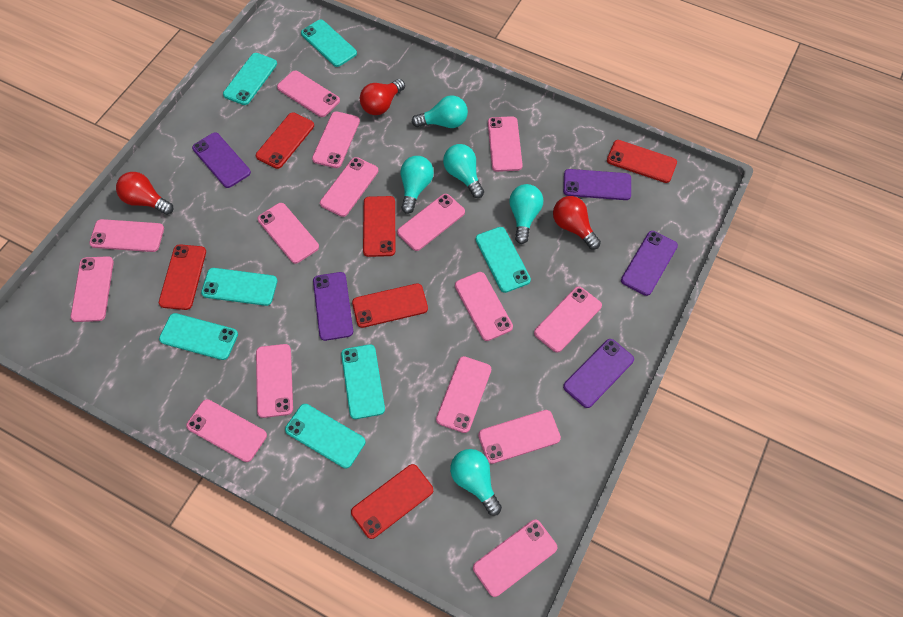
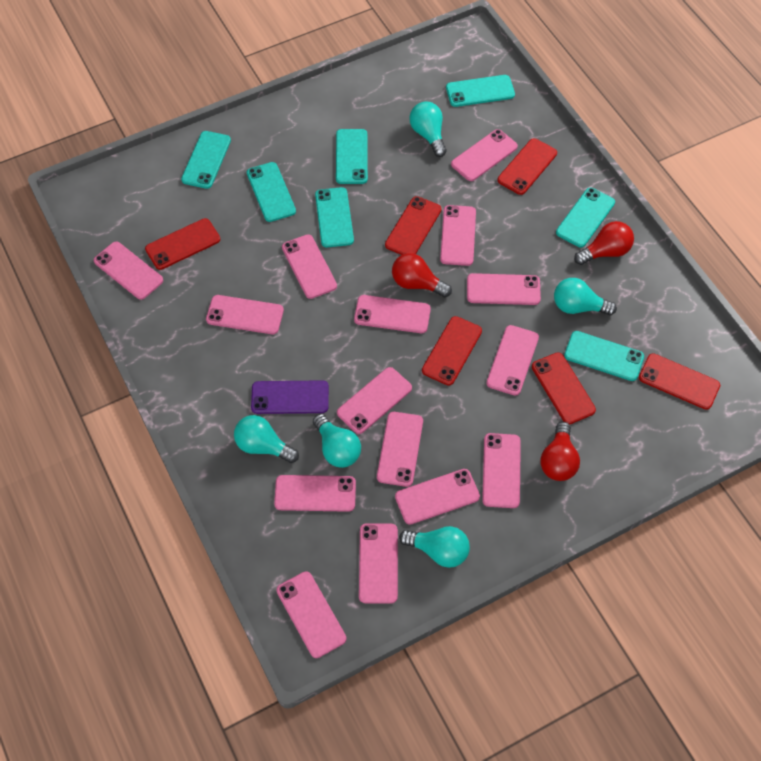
purple phone: 5 -> 1

